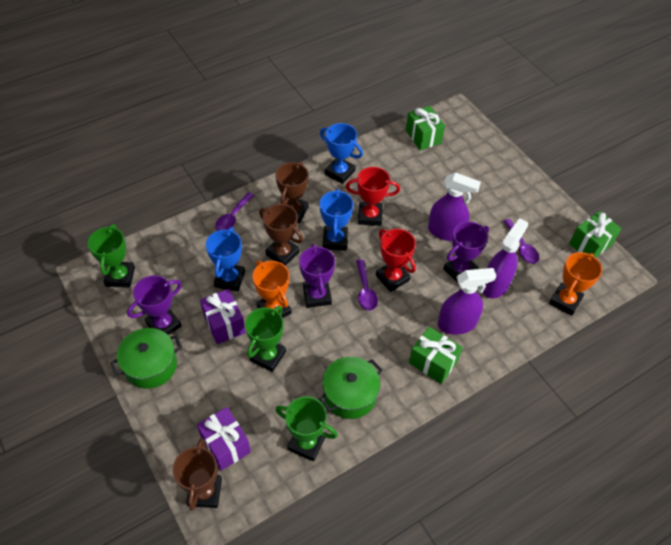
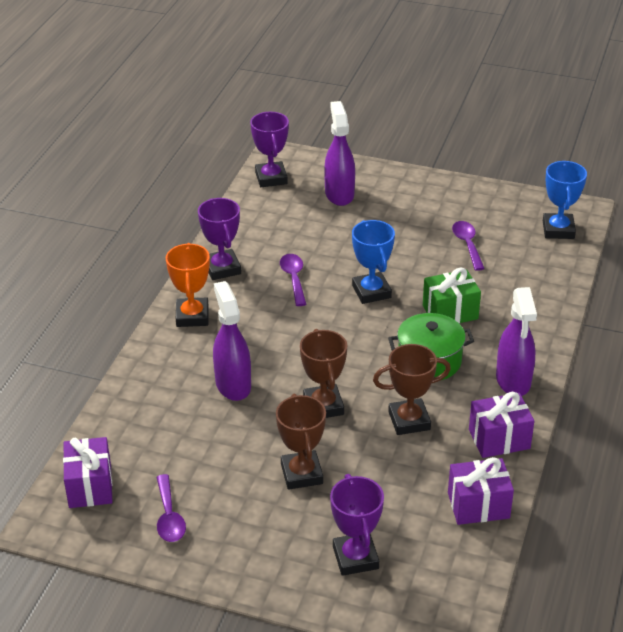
blue trophy: 3 -> 2
green gift: 3 -> 1
green pot: 2 -> 1
green trophy: 3 -> 0
orange trophy: 2 -> 1
purple gift: 2 -> 3
red trophy: 2 -> 0

